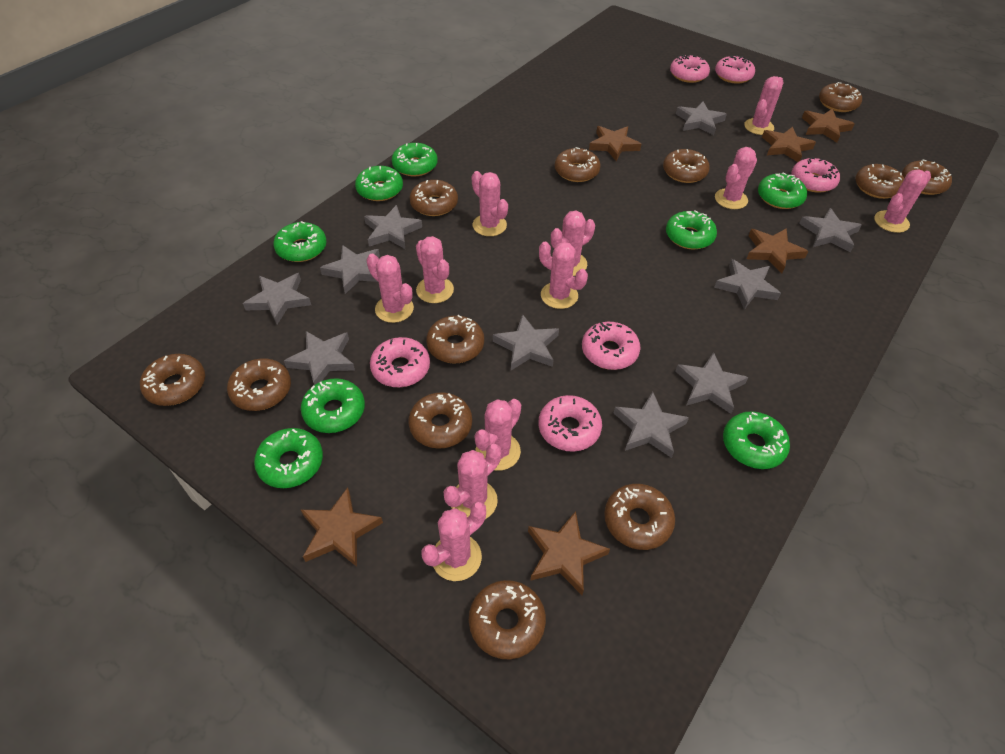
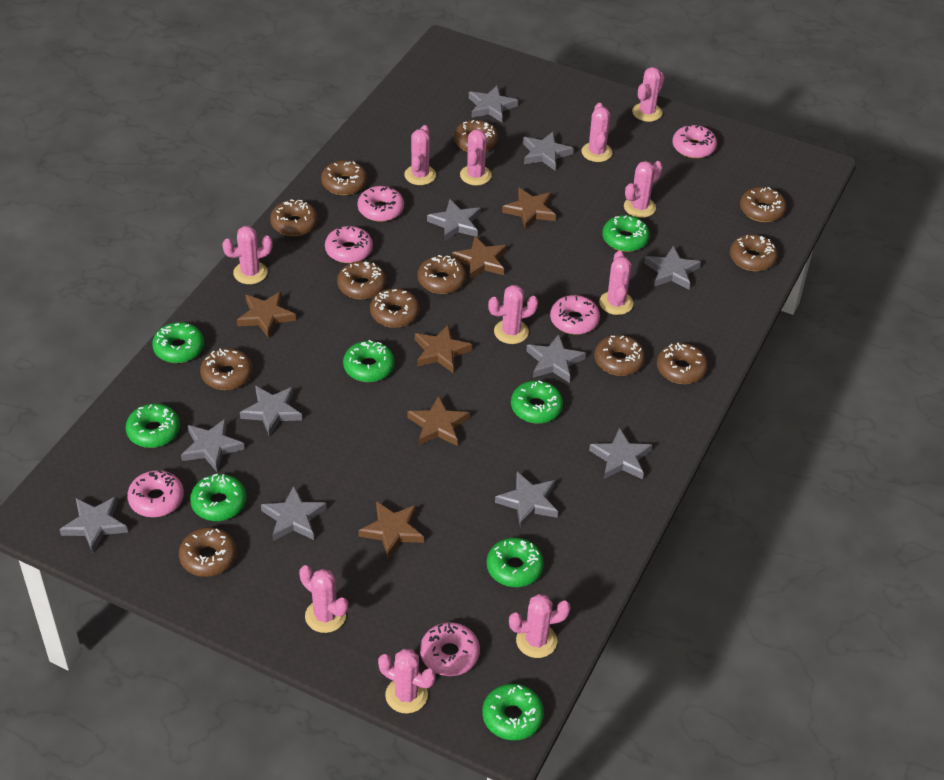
grey star: 10 -> 11

